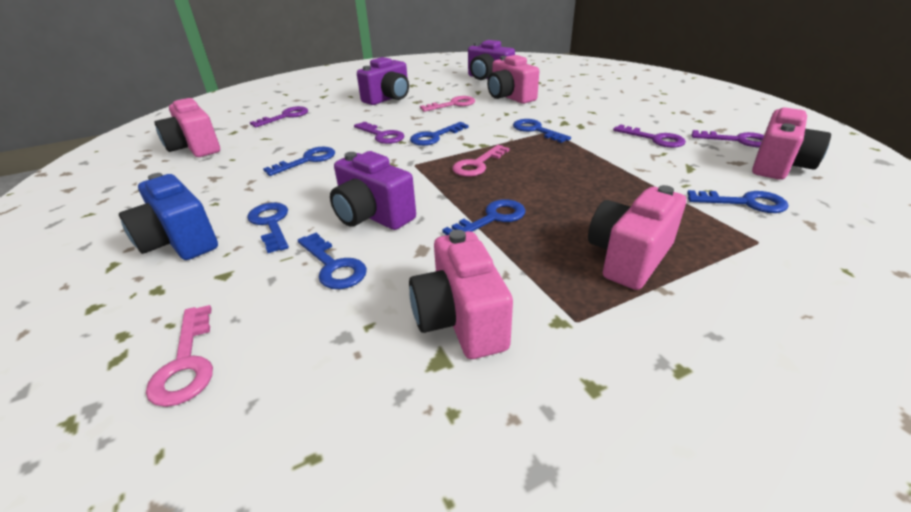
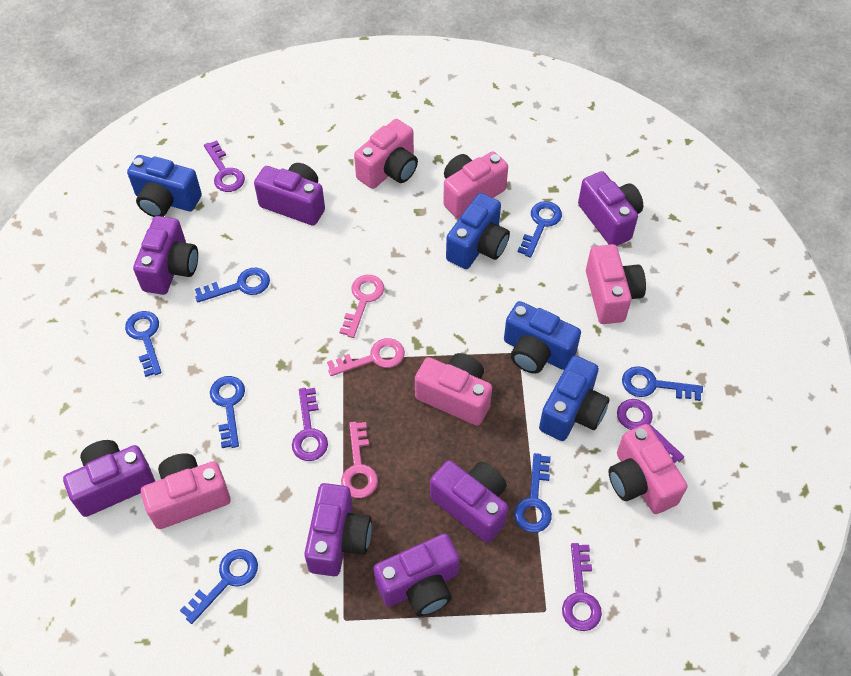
blue camera: 1 -> 4
pink camera: 5 -> 6
purple camera: 3 -> 7

